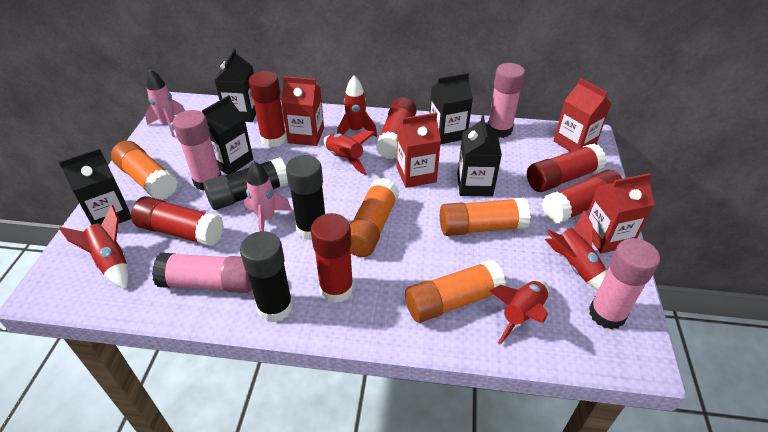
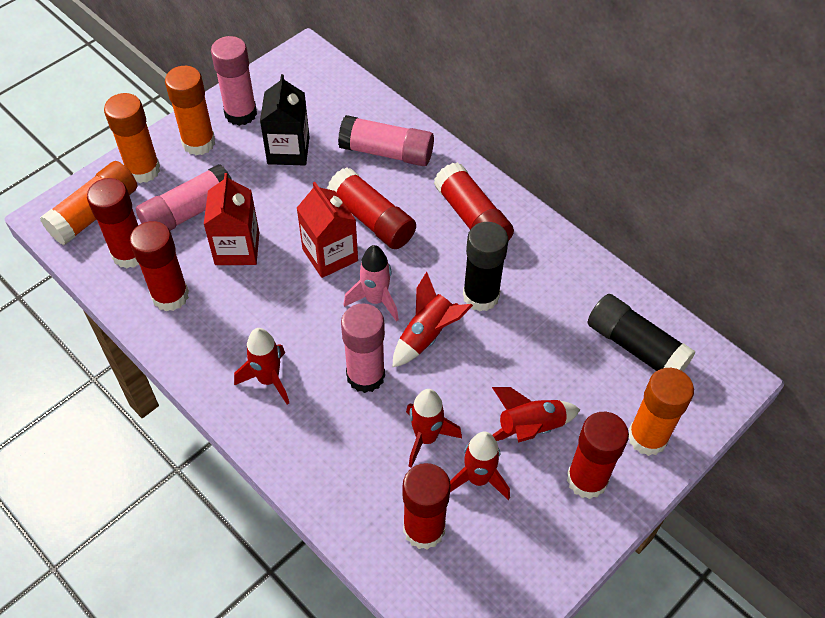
black carton: 5 -> 1
black glue stick: 3 -> 2
pink rocket: 2 -> 1
red carton: 4 -> 2

